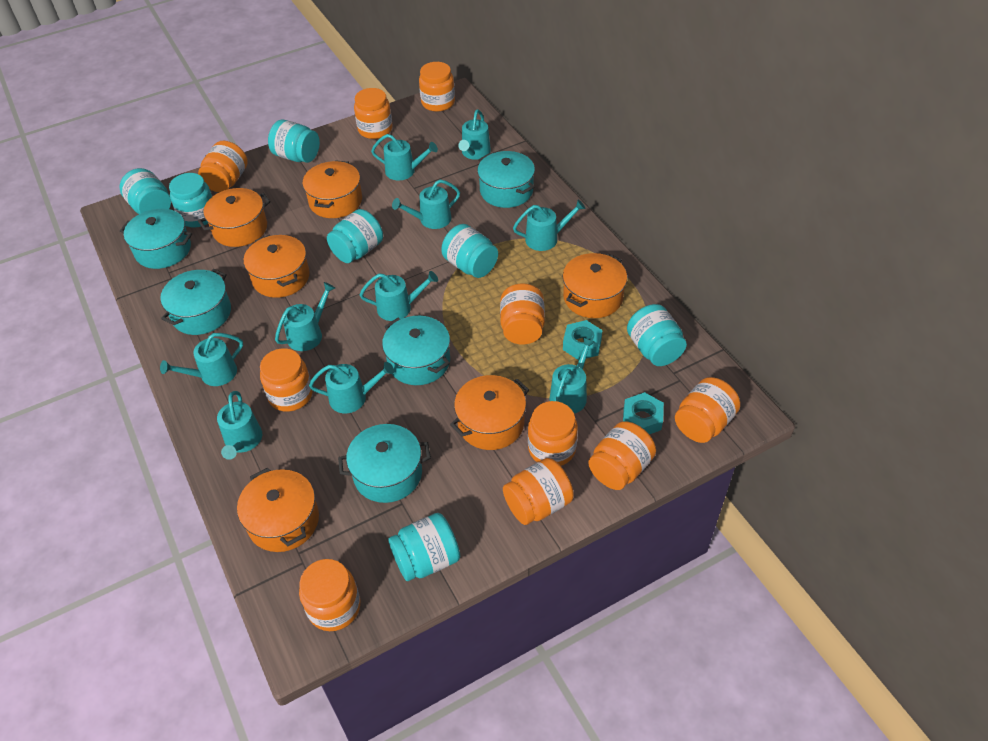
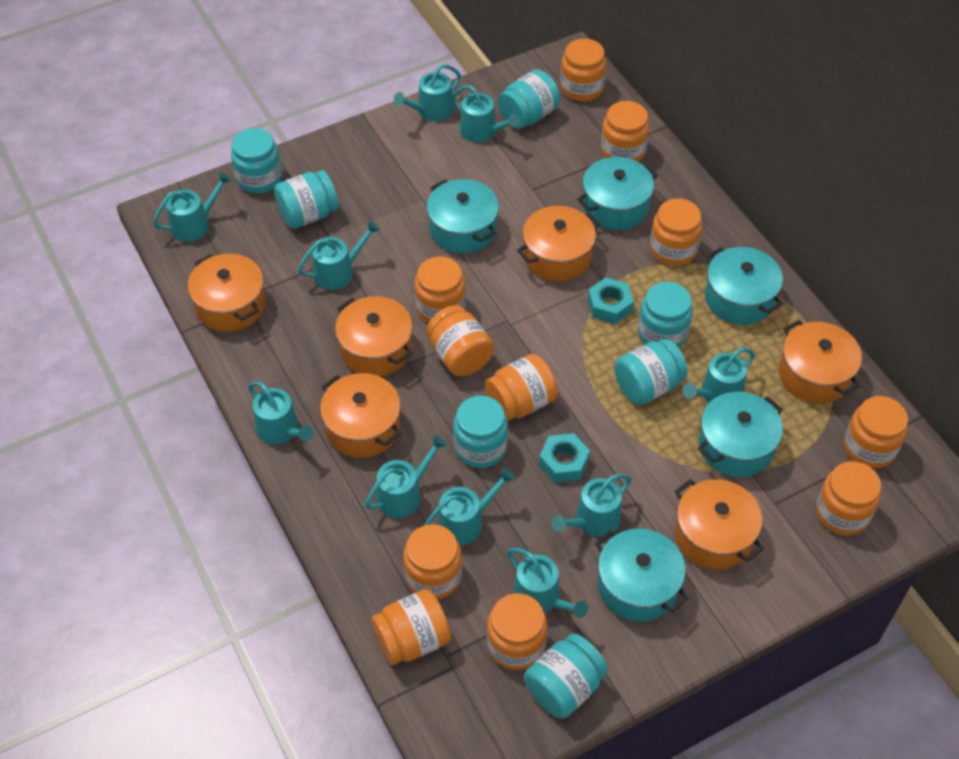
orange jar: 10 -> 11

